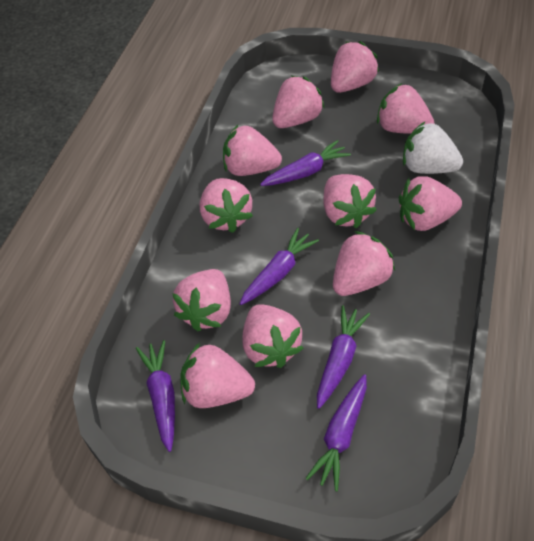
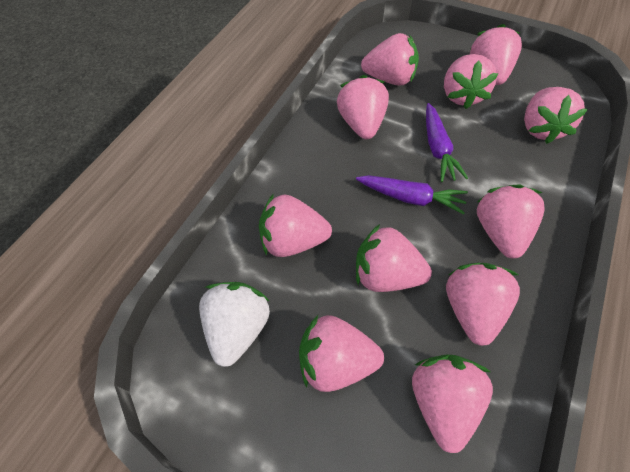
purple carrot: 5 -> 2

